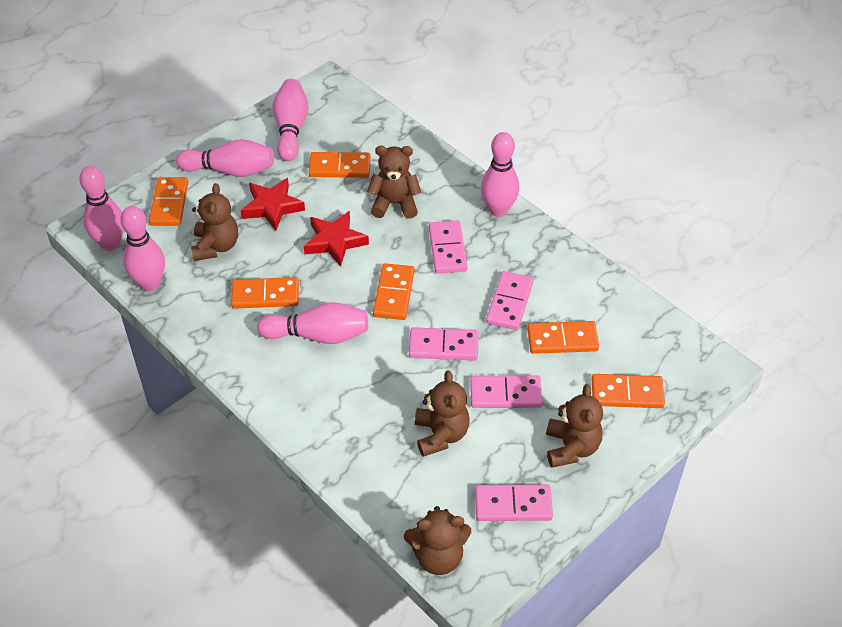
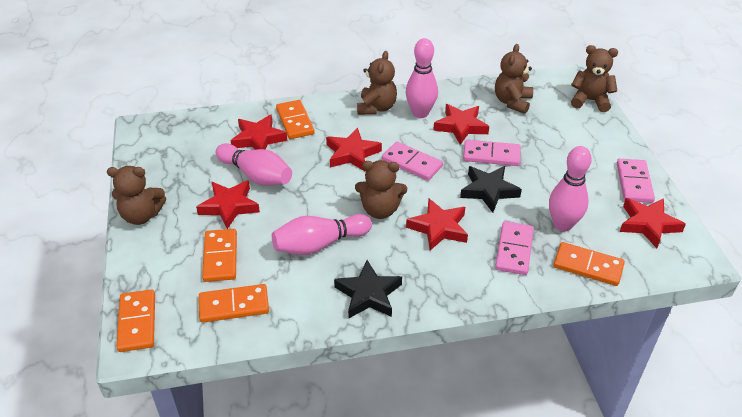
black star: 0 -> 2
orange domino: 6 -> 5
pink bowling pin: 6 -> 4
pink domino: 5 -> 4
red star: 2 -> 6

